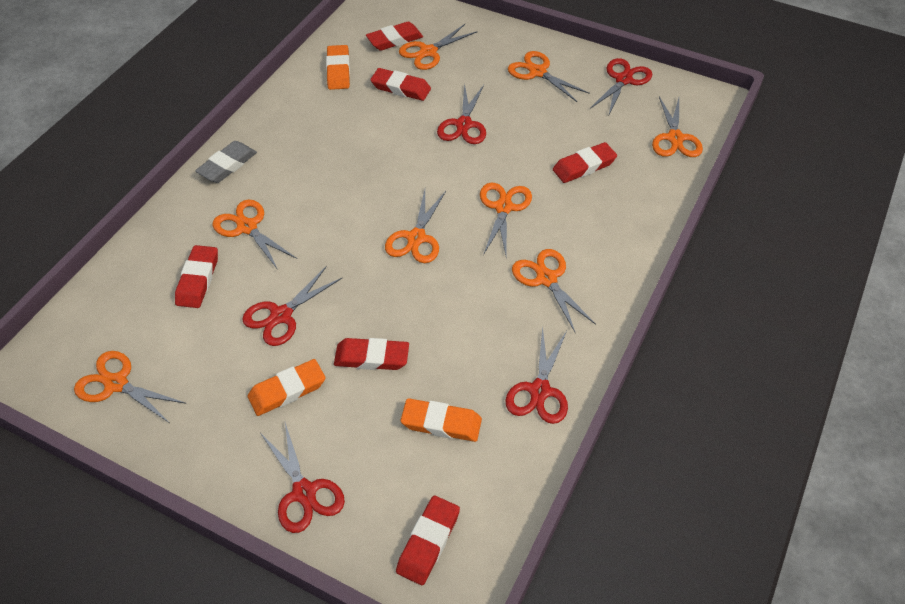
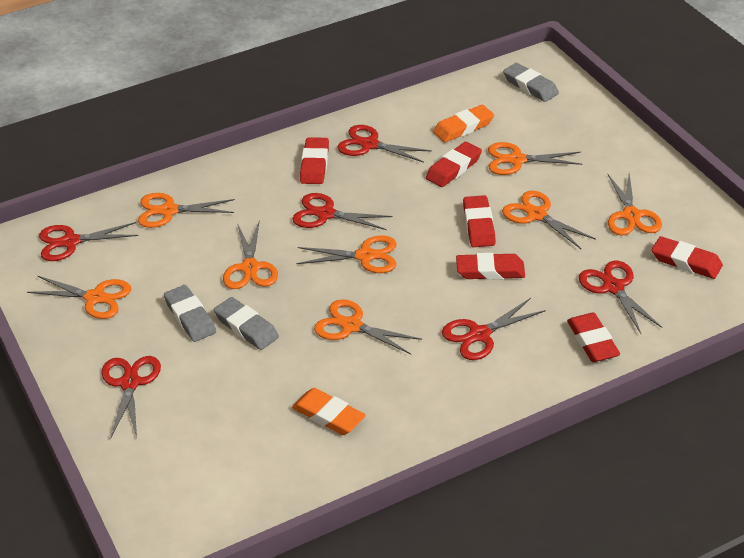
grey eraser: 1 -> 3
orange eraser: 3 -> 2
red scissors: 5 -> 6

